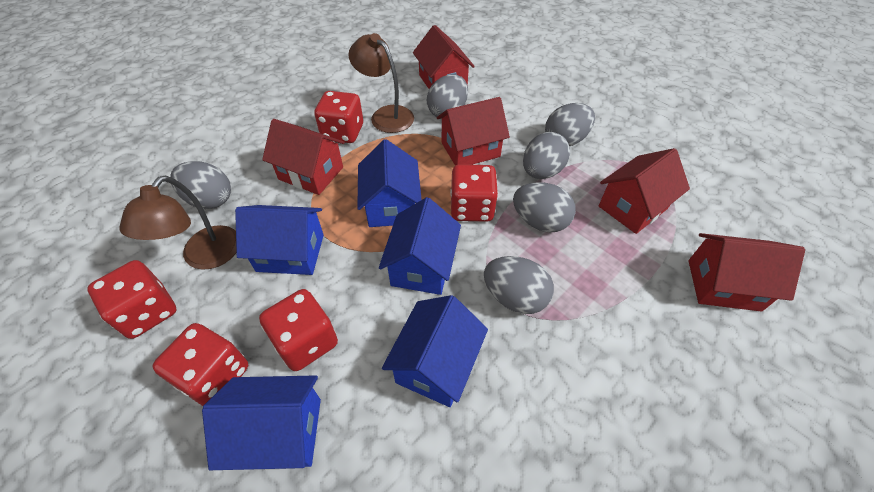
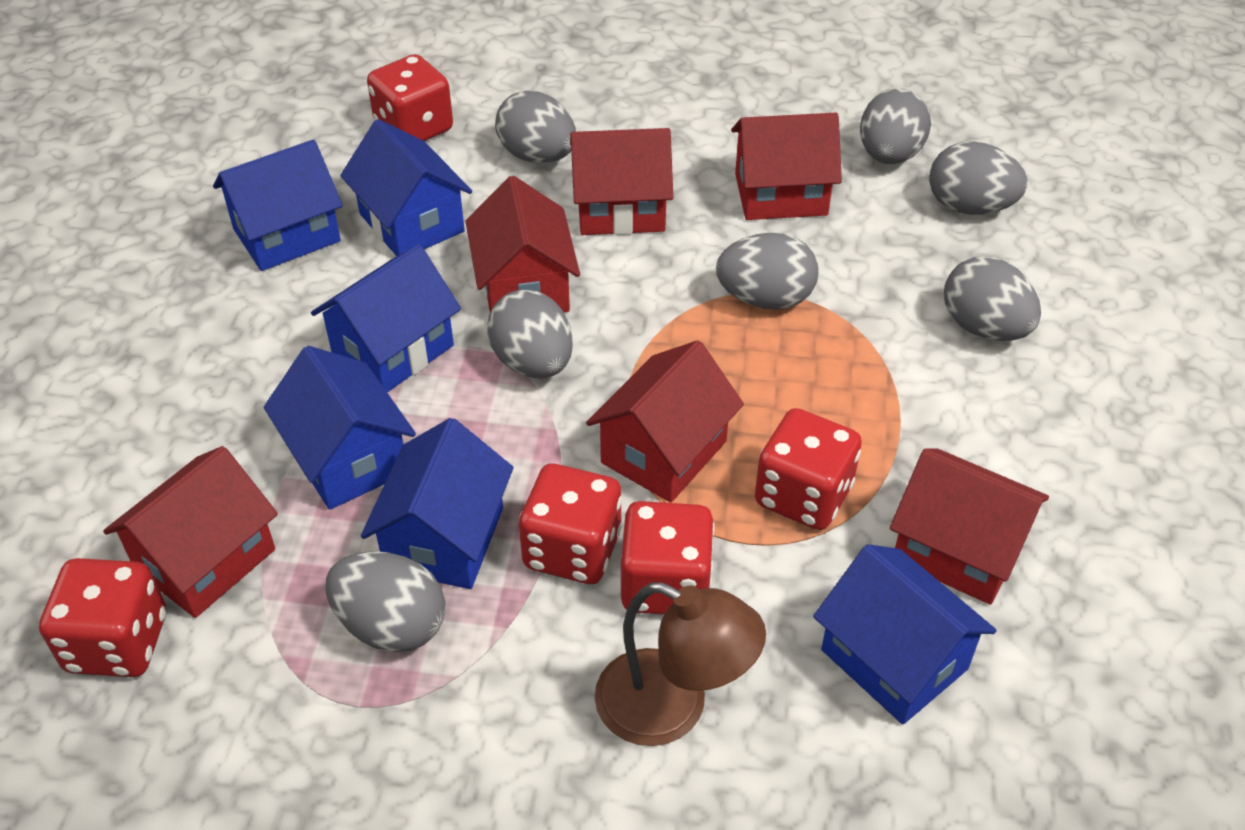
blue house: 5 -> 6
brown lamp: 2 -> 1
grey egg: 6 -> 7
red house: 5 -> 6

